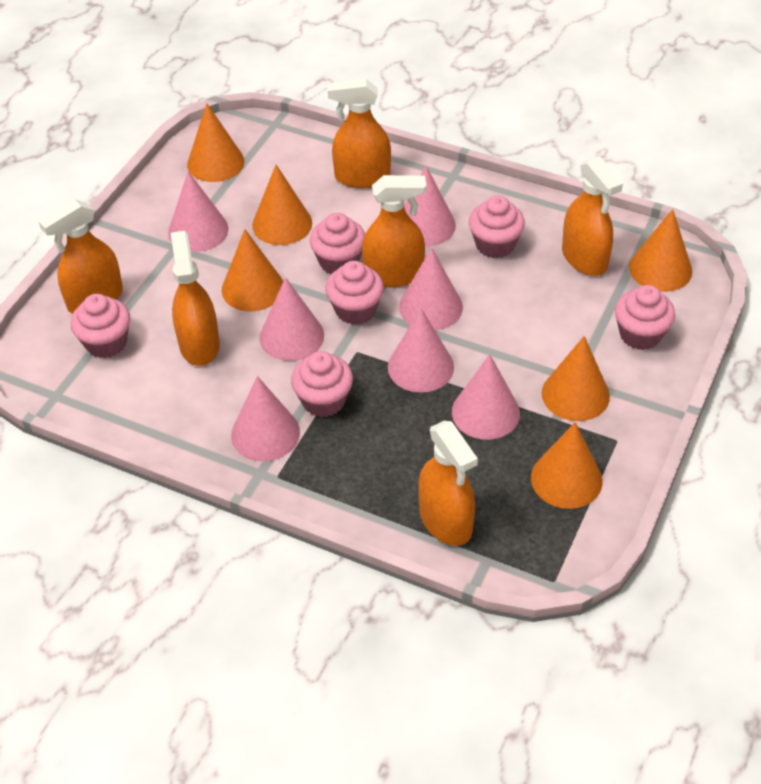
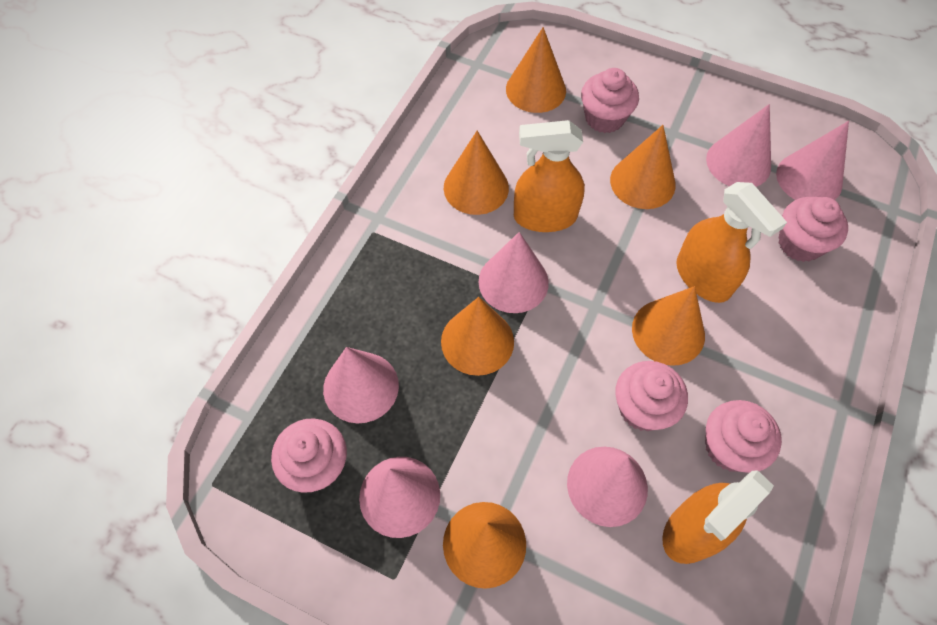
orange spray bottle: 6 -> 3
pink cone: 7 -> 6
pink cupcake: 6 -> 5

